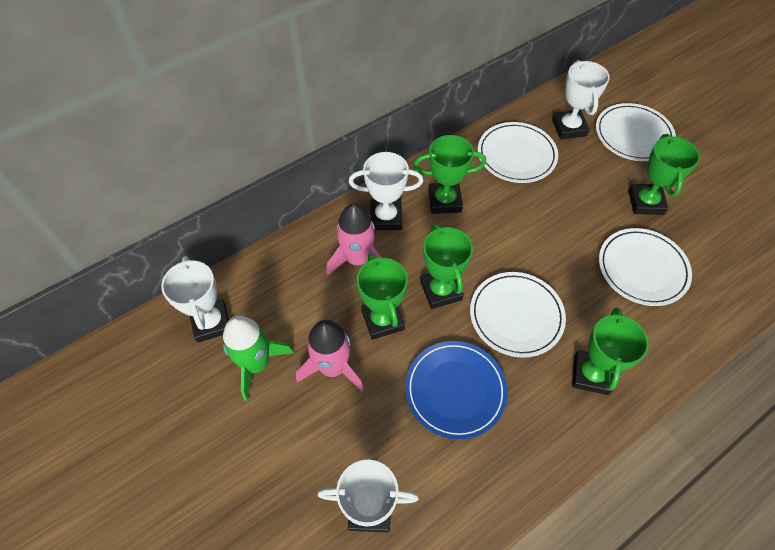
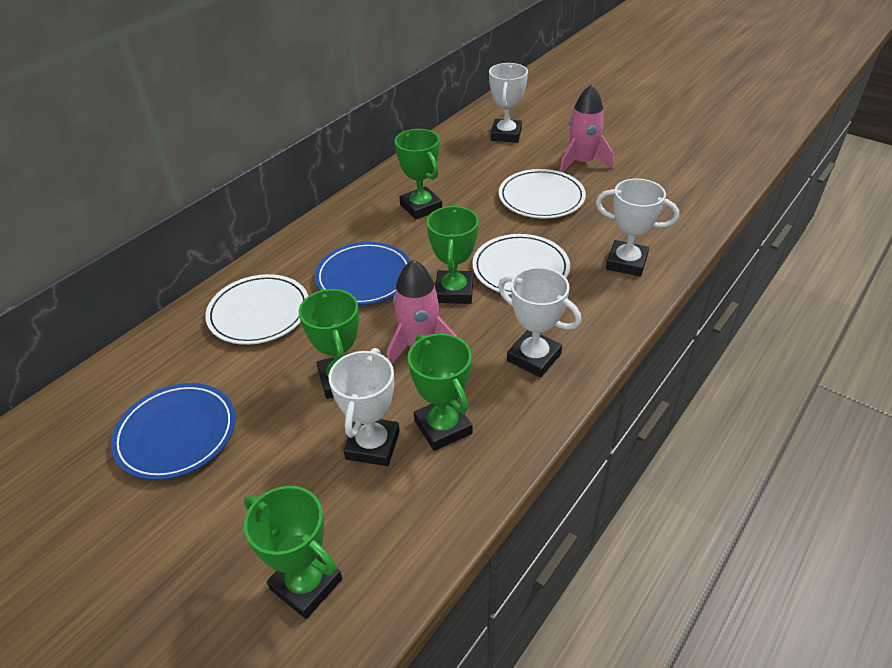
blue plate: 1 -> 2
green rocket: 1 -> 0
white plate: 4 -> 3

